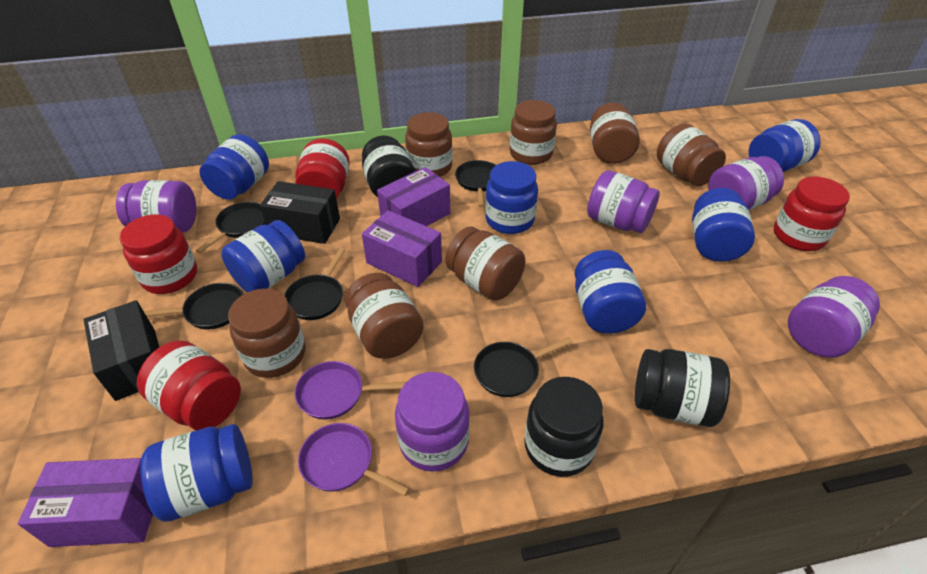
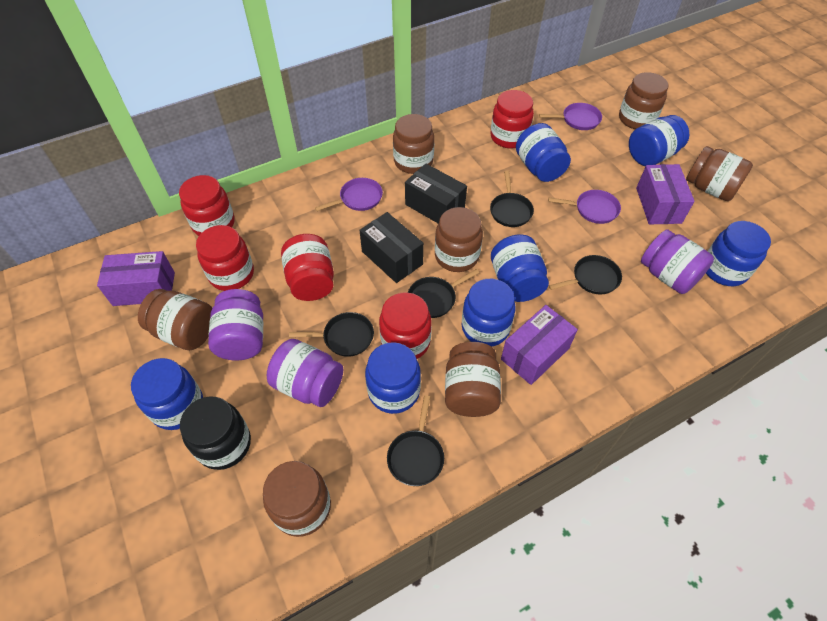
black jar: 3 -> 1
purple jar: 5 -> 3
purple pan: 2 -> 3
red jar: 4 -> 5

